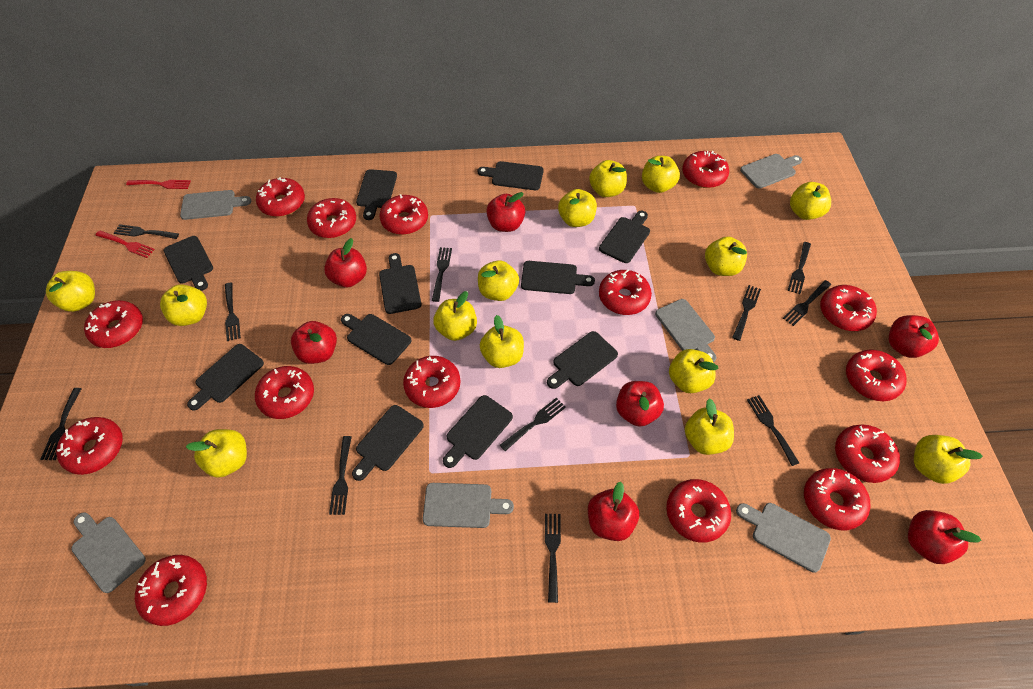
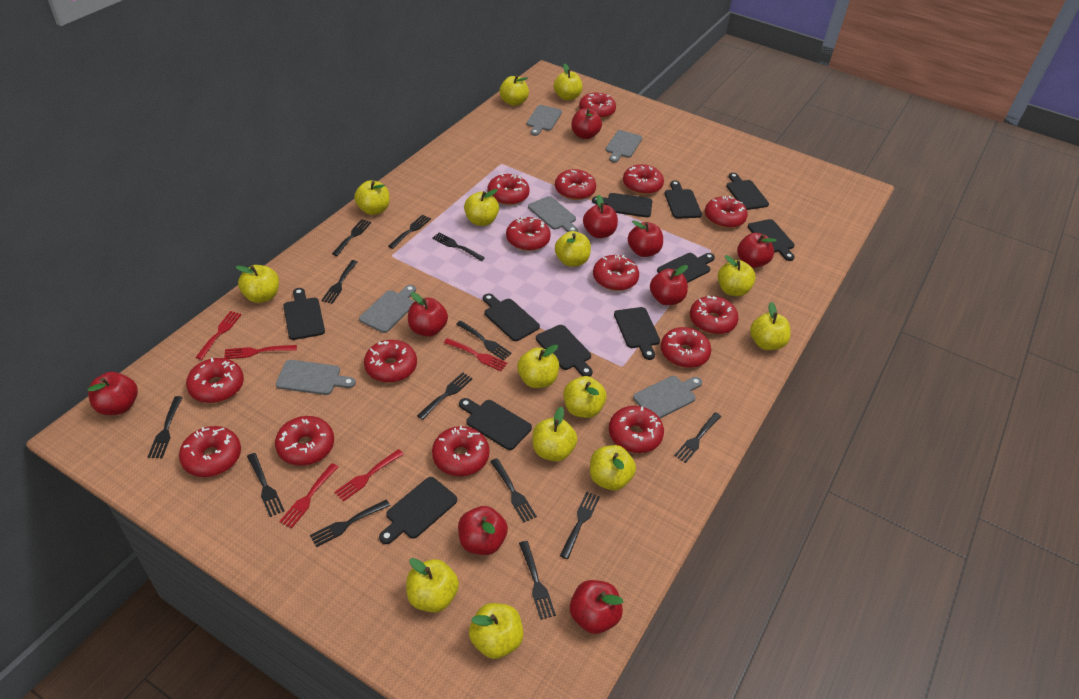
black fork: 11 -> 13
red apple: 7 -> 9
red fork: 2 -> 5

